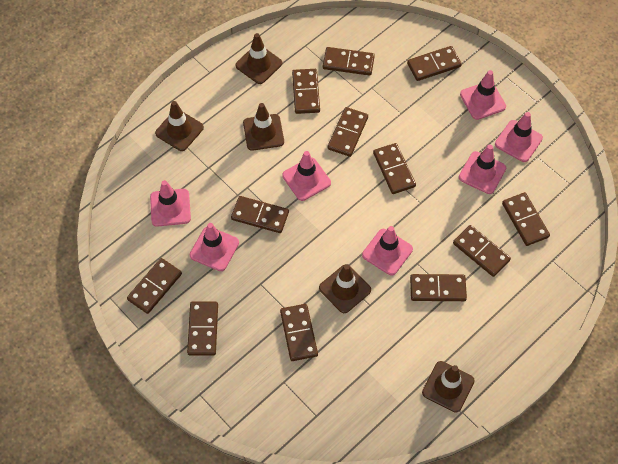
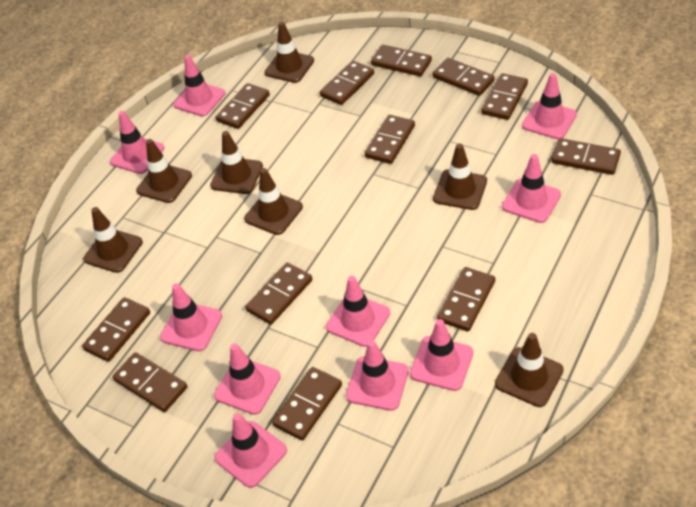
brown traffic cone: 5 -> 7
pink traffic cone: 7 -> 10

